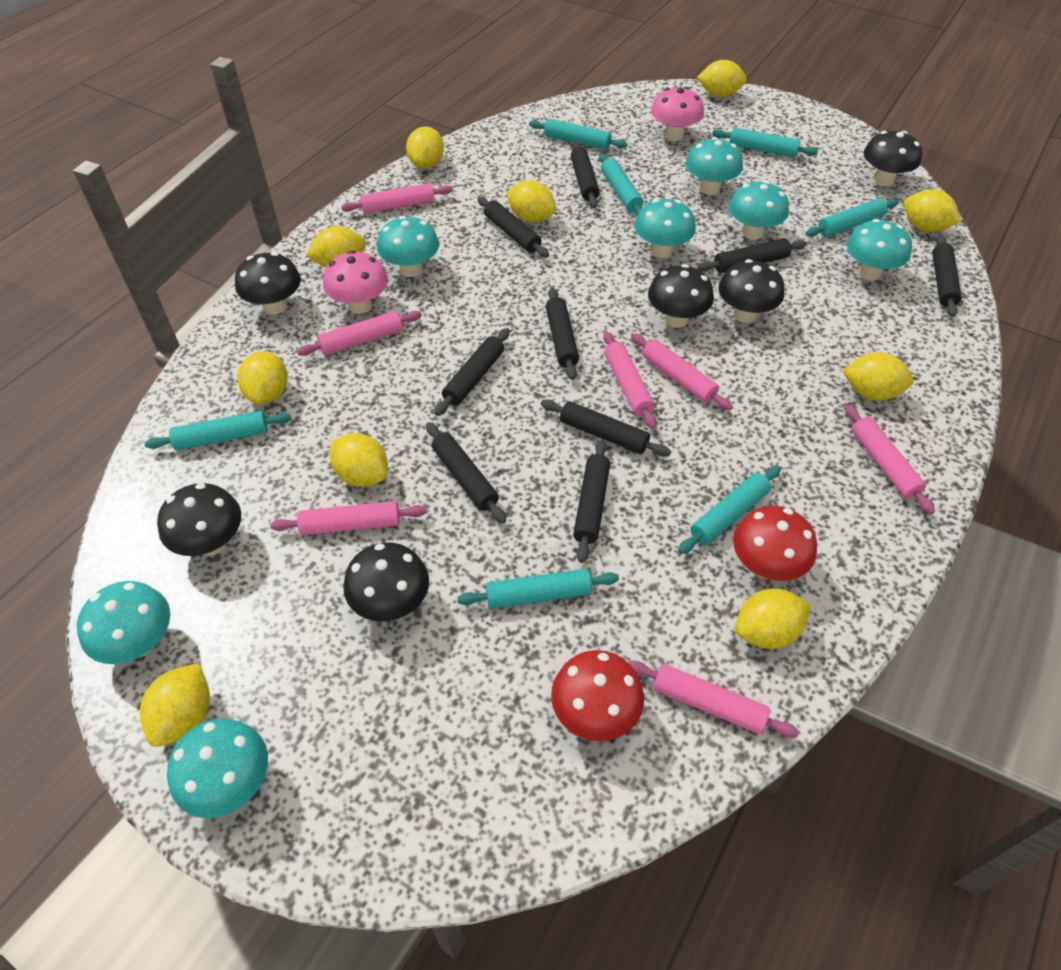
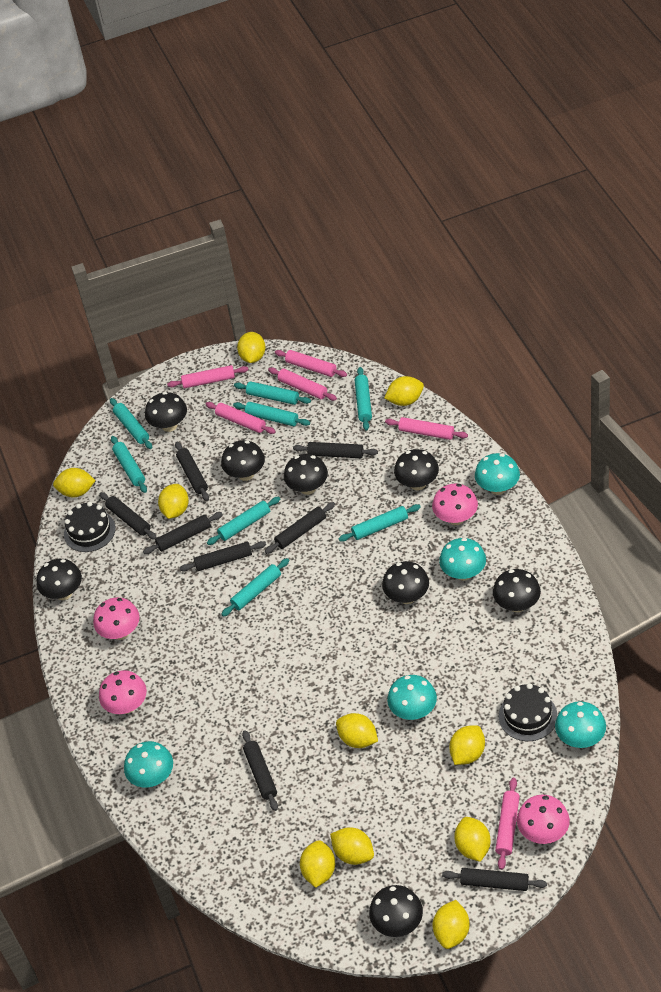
black cake: 0 -> 2
black mushroom: 6 -> 8
black rolling pin: 9 -> 8
pink mushroom: 2 -> 4
pink rolling pin: 7 -> 6
red mushroom: 2 -> 0
turquoise mushroom: 7 -> 5
turquoise rolling pin: 7 -> 8

